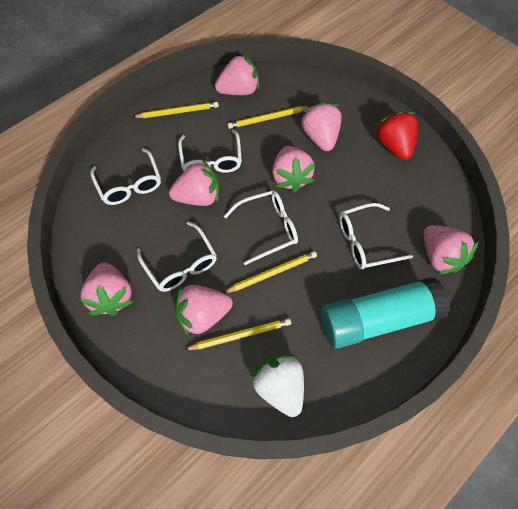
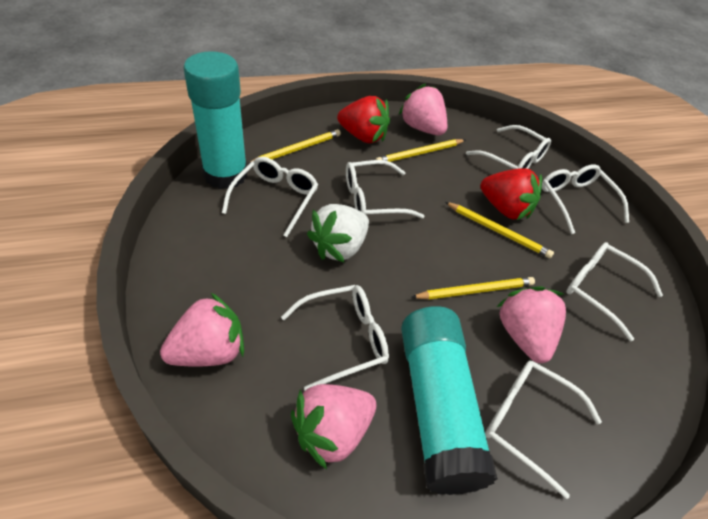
pink strawberry: 7 -> 4
red strawberry: 1 -> 2
turquoise glue stick: 1 -> 2
white glasses: 5 -> 7

